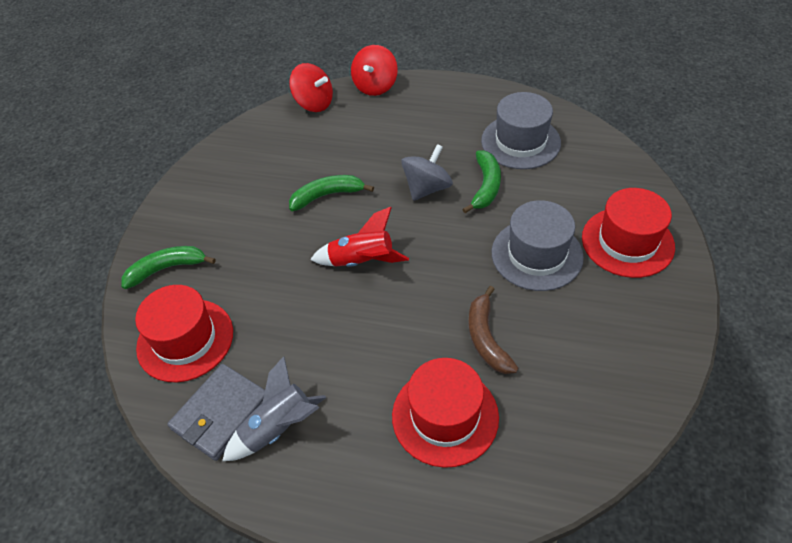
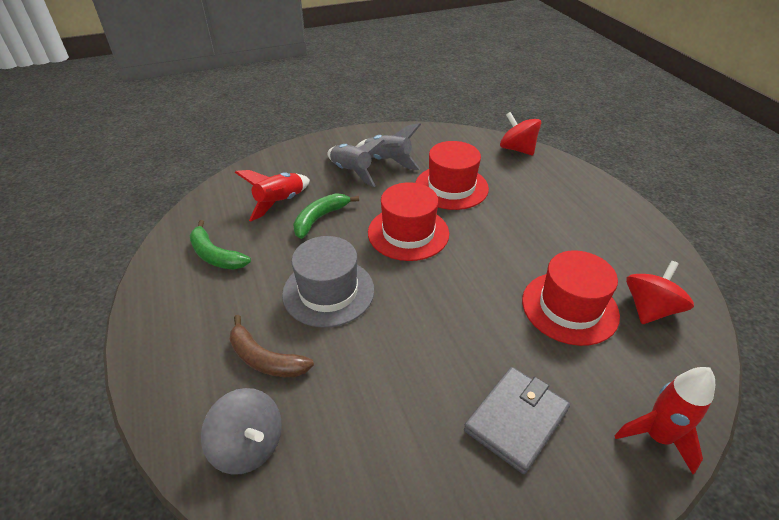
green banana: 3 -> 2
grey hat: 2 -> 1
grey rocket: 1 -> 2
red rocket: 1 -> 2

